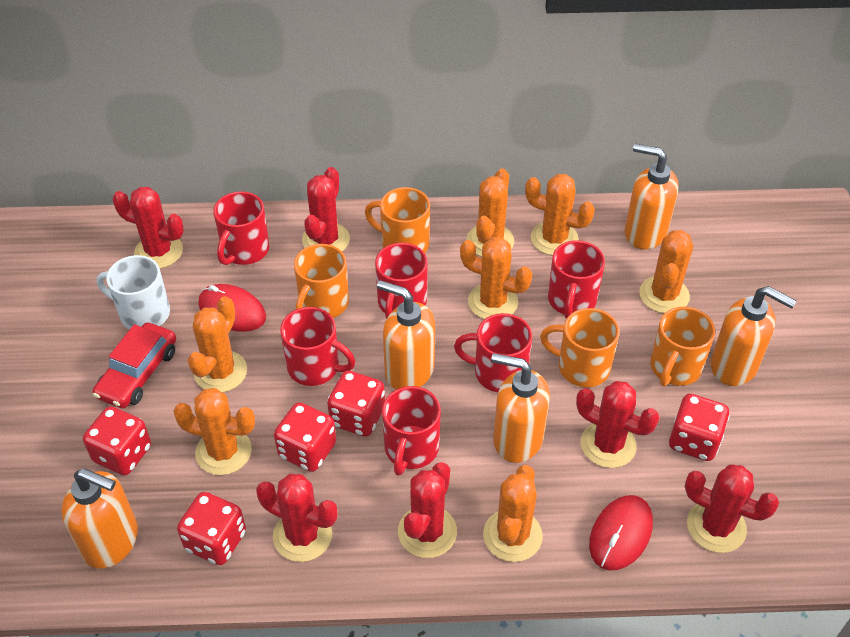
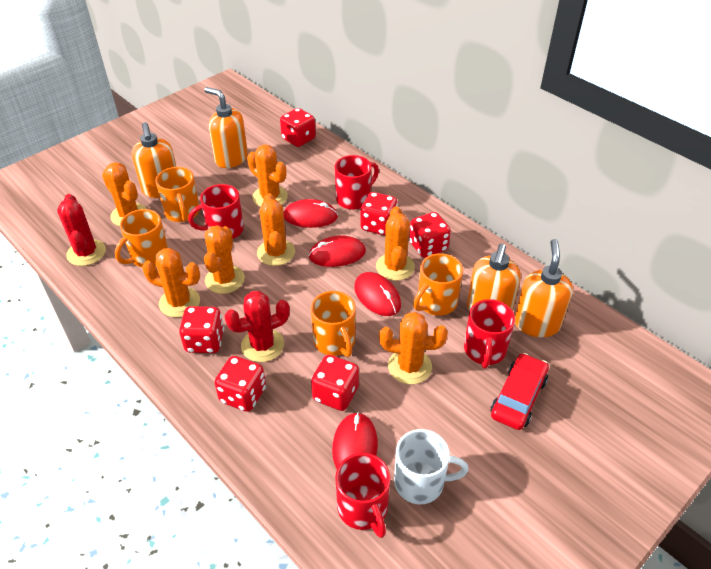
orange soap dispenser: 5 -> 4
red cactus: 6 -> 2
red dice: 5 -> 6
red mouse: 2 -> 4
red mug: 6 -> 4

